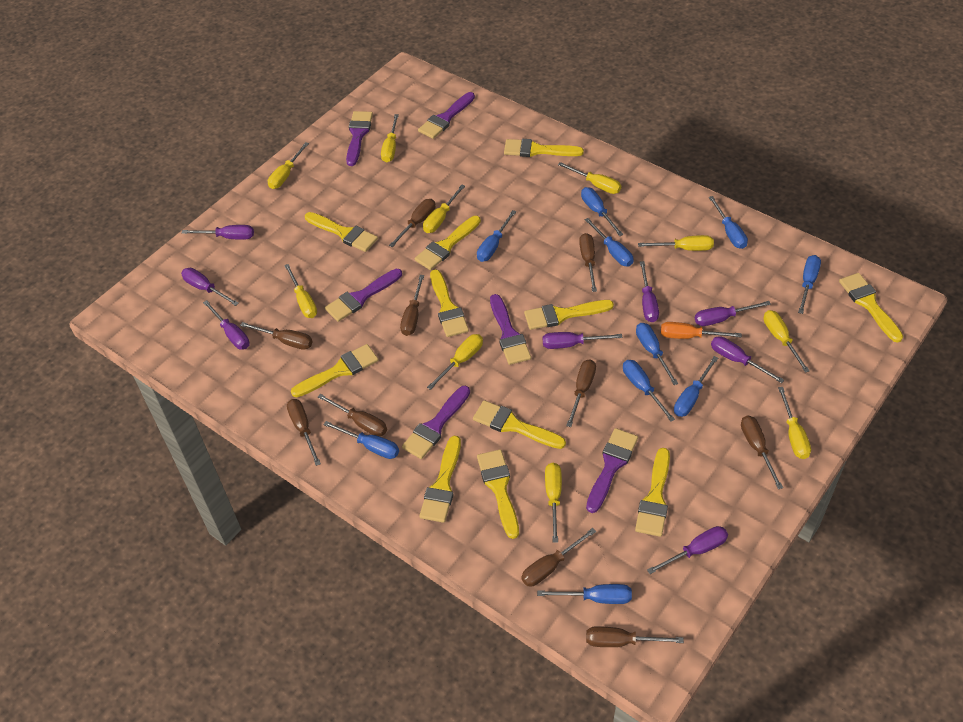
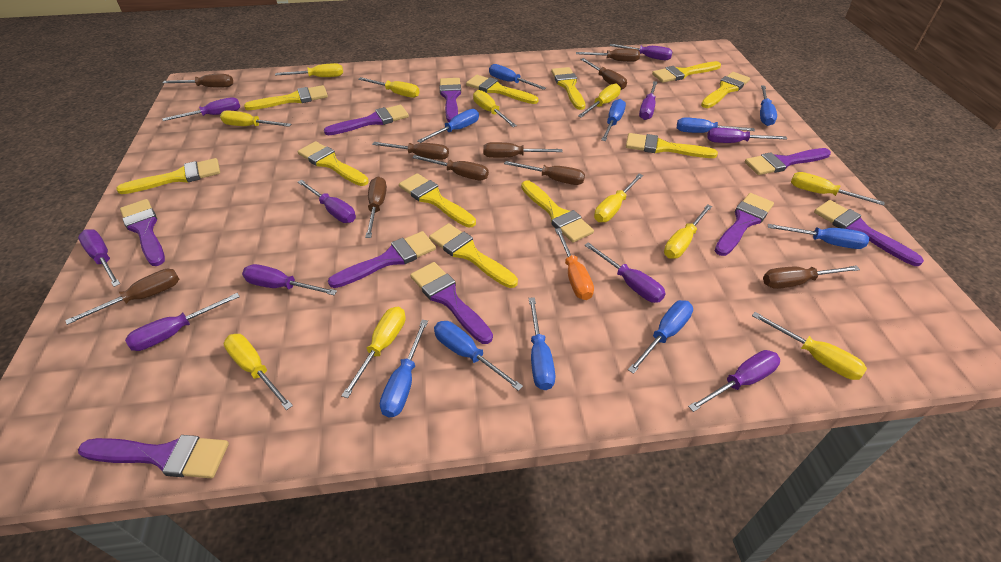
purple brush: 6 -> 9
purple screwdriver: 8 -> 10
yellow screwdriver: 10 -> 11

